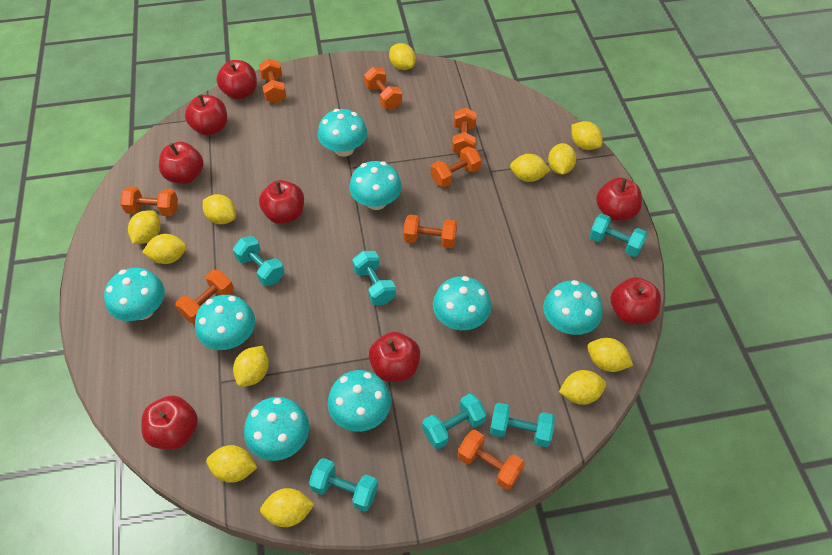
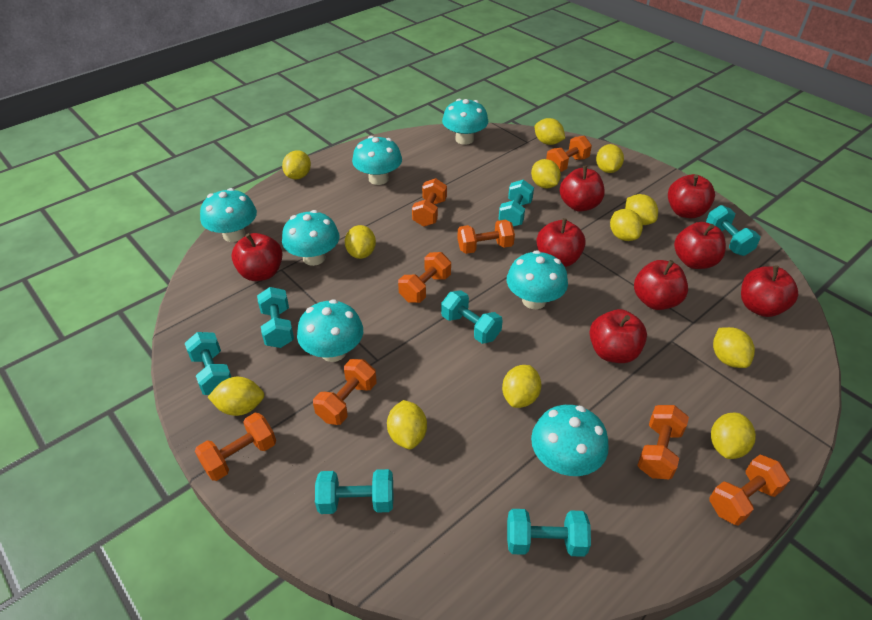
turquoise dumbbell: 6 -> 7
turquoise mushroom: 8 -> 7

